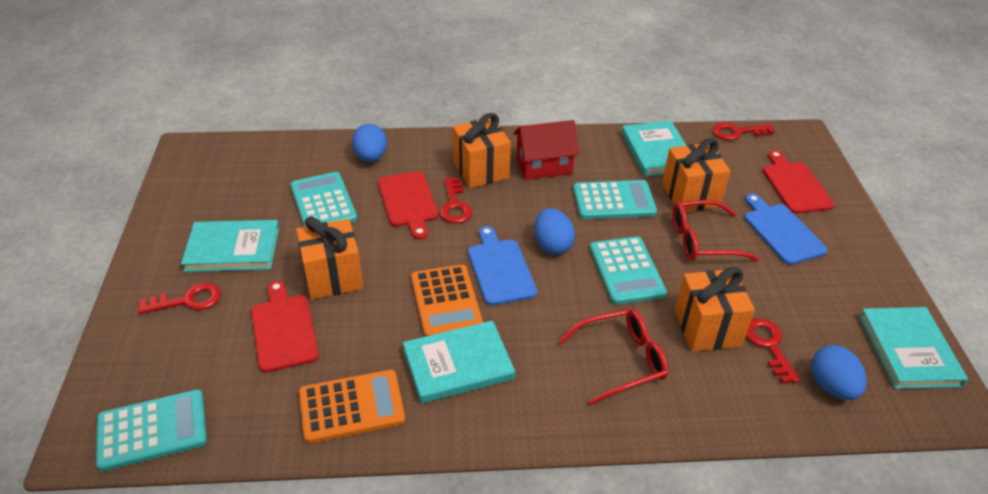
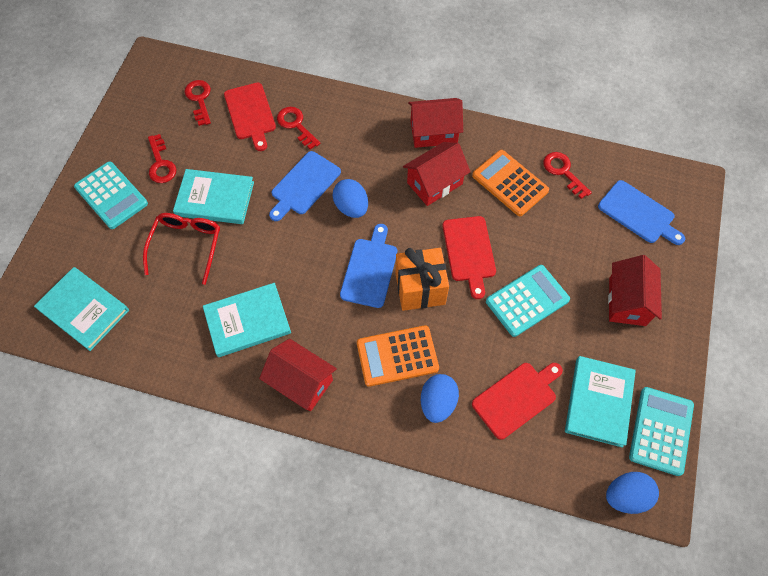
blue cutting board: 2 -> 3
orange gift: 4 -> 1
red glasses: 2 -> 1
red house: 1 -> 4
turquoise calculator: 4 -> 3

